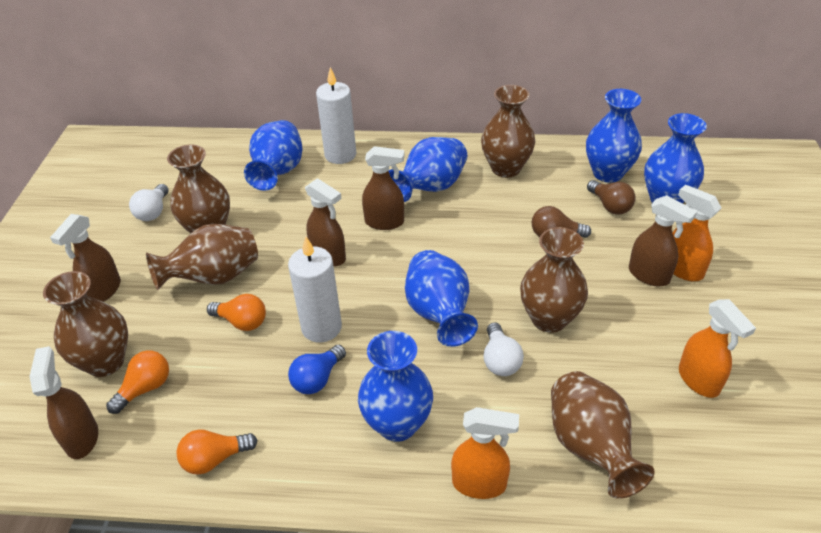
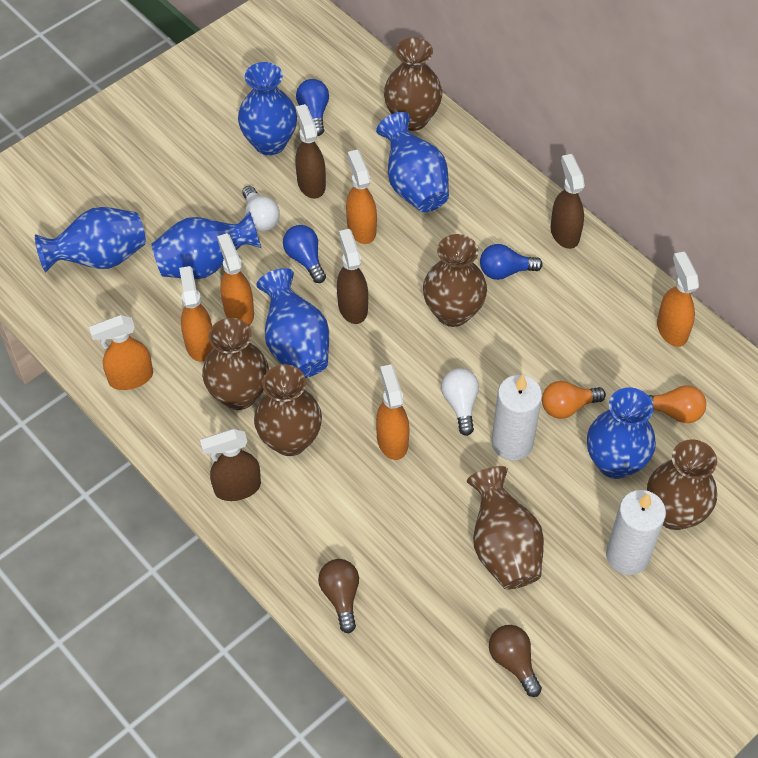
blue light bulb: 1 -> 3
brown spray bottle: 5 -> 4
orange light bulb: 3 -> 2
orange spray bottle: 3 -> 6

